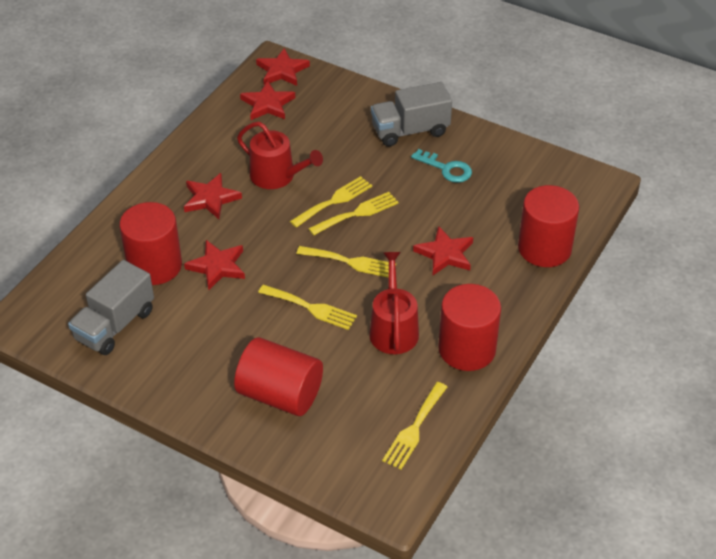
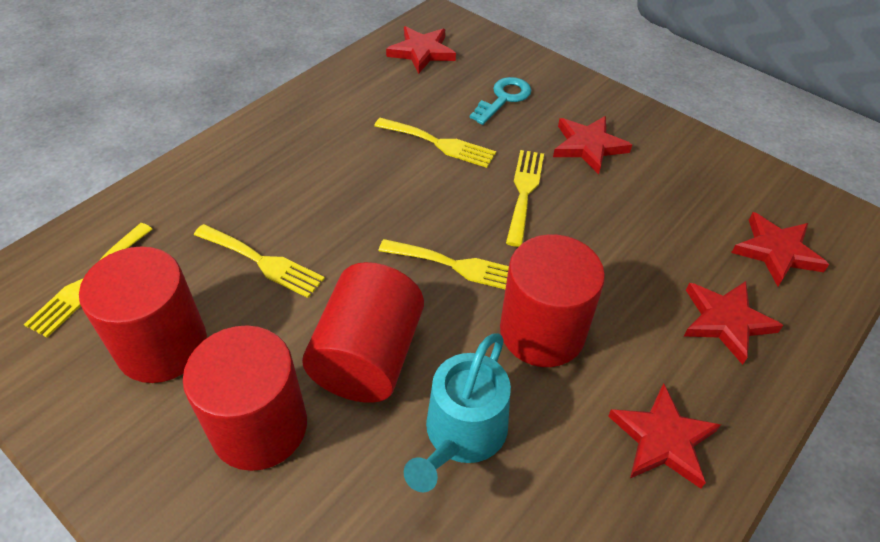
grey truck: 2 -> 0
red watering can: 2 -> 0
turquoise watering can: 0 -> 1

